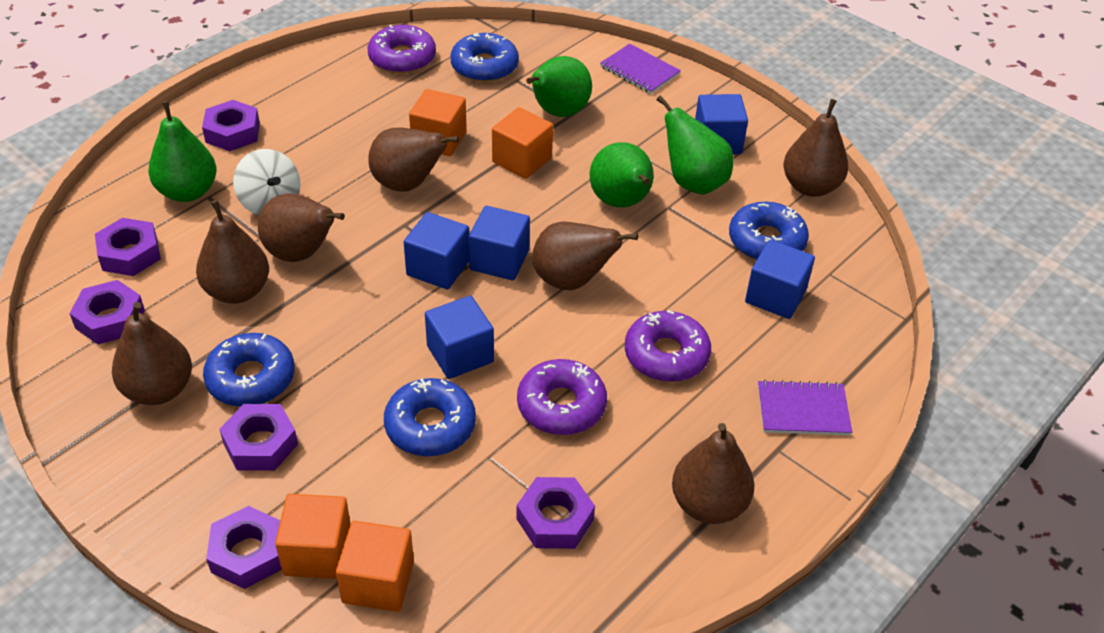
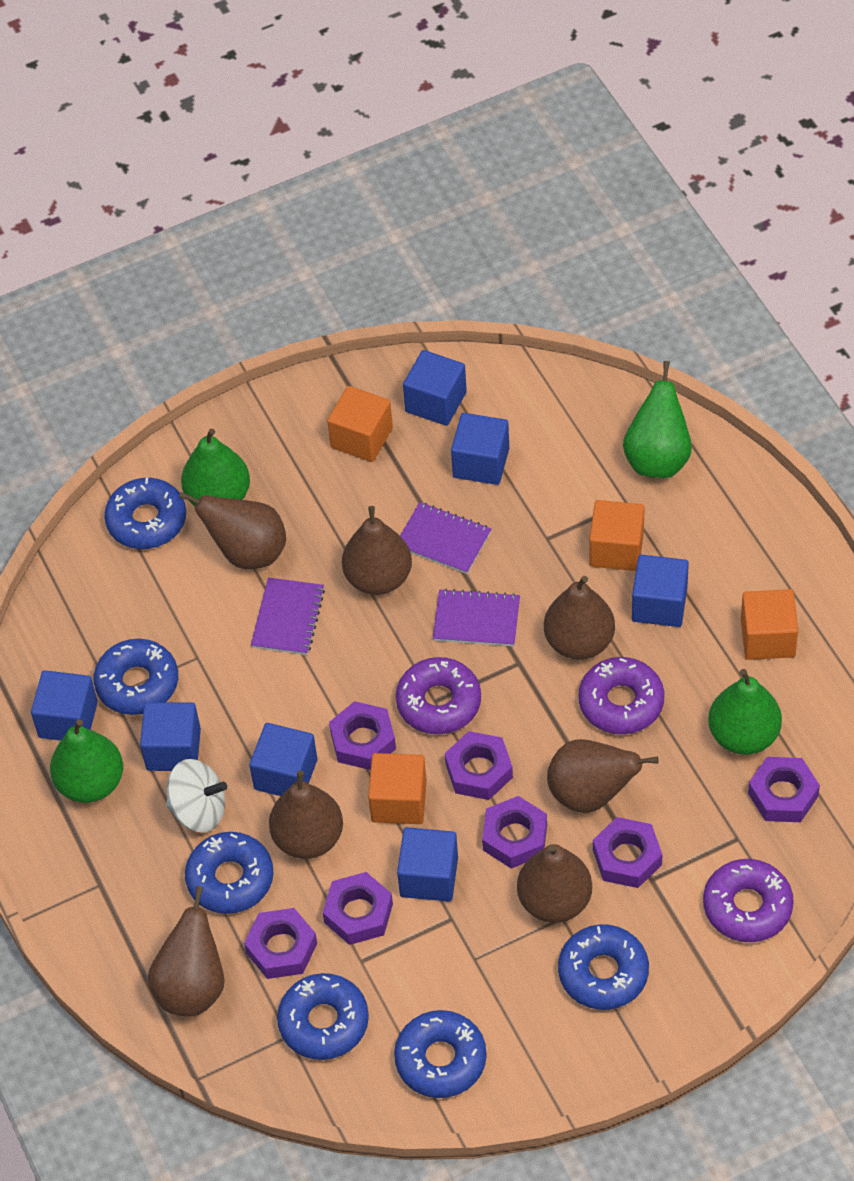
blue cube: 5 -> 7
blue donut: 4 -> 6
purple notebook: 2 -> 3
purple nut: 6 -> 7

